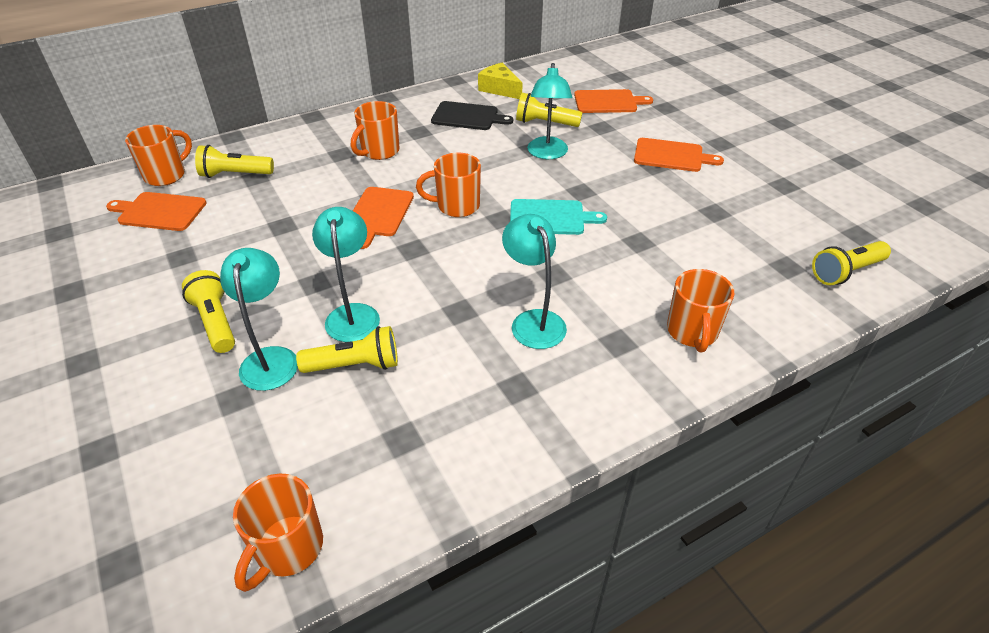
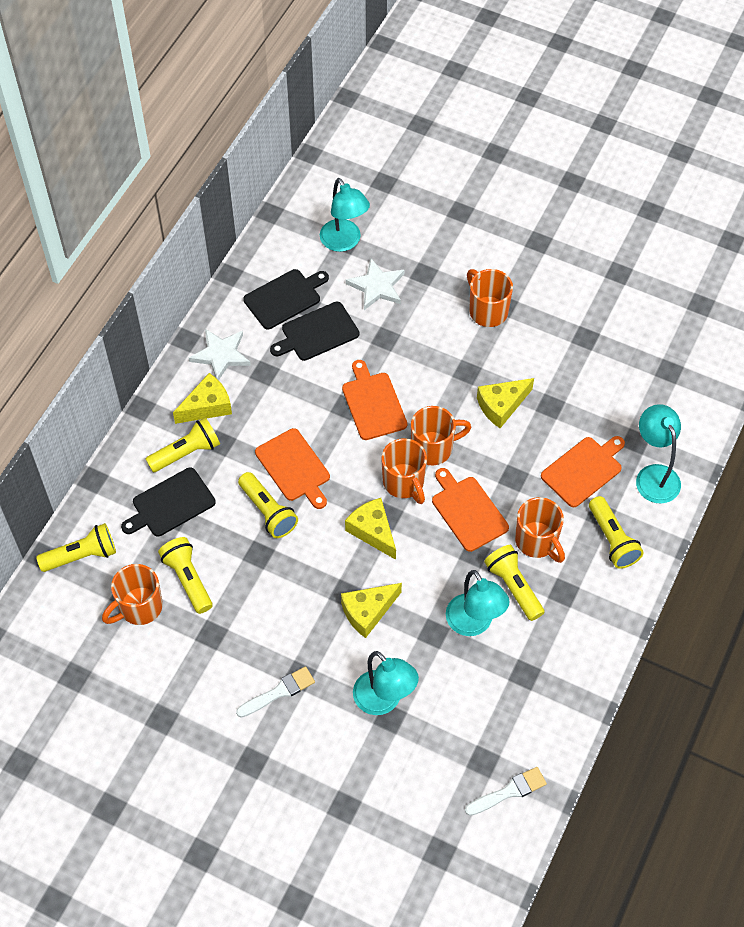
black cutting board: 1 -> 3
turquoise cutting board: 1 -> 0
white brush: 0 -> 2
white star: 0 -> 2
yellow cheese: 1 -> 4
yellow flashlight: 5 -> 6

